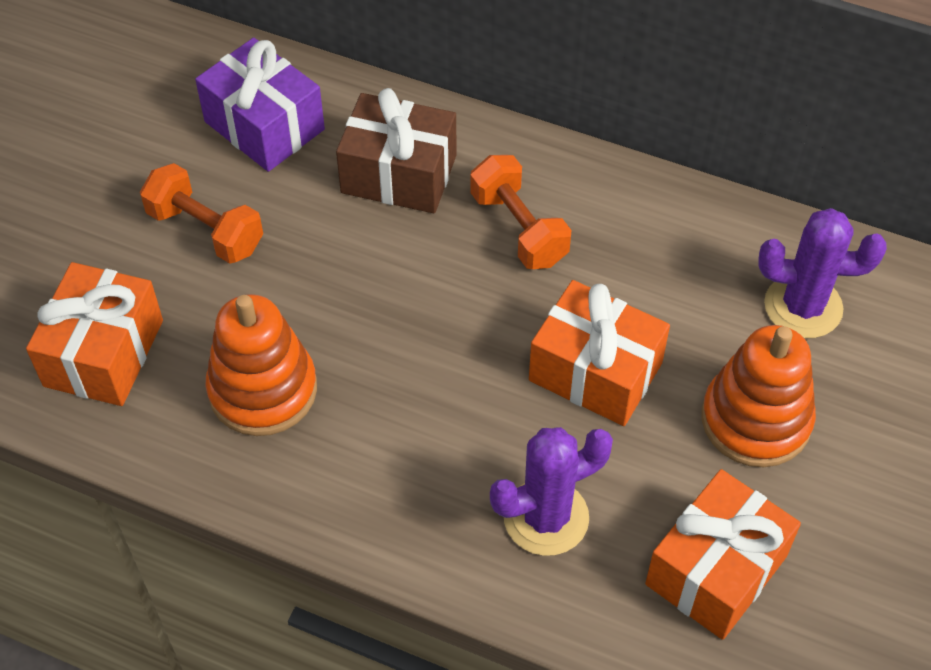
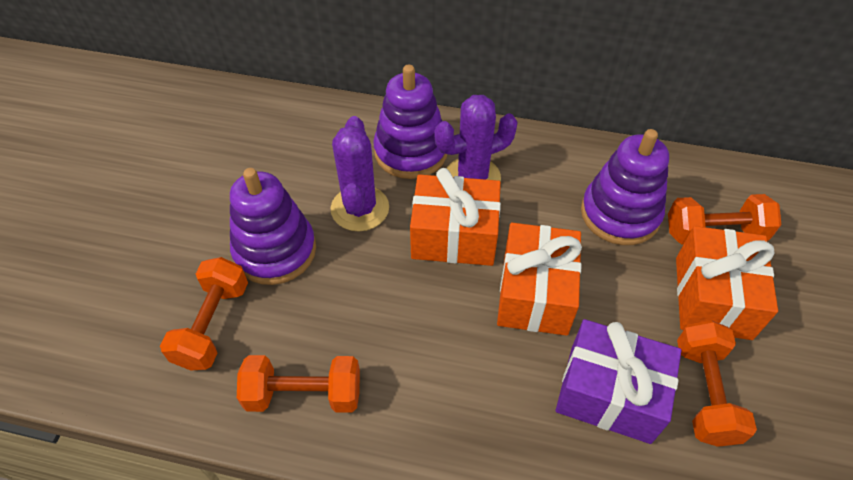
brown gift: 1 -> 0
orange dumbbell: 2 -> 4
orange stacking toy: 2 -> 0
purple stacking toy: 0 -> 3

